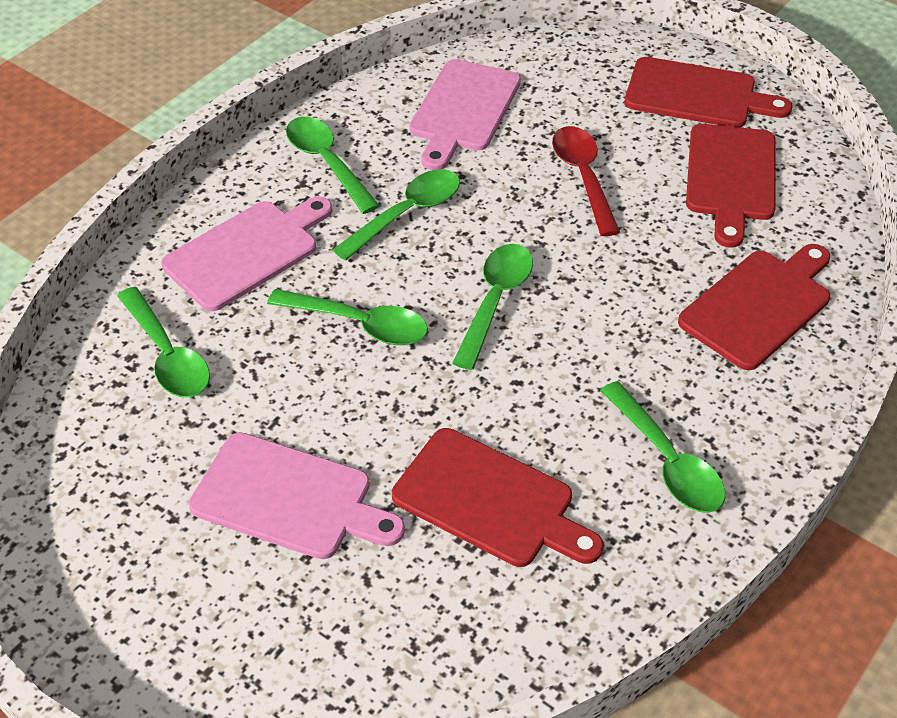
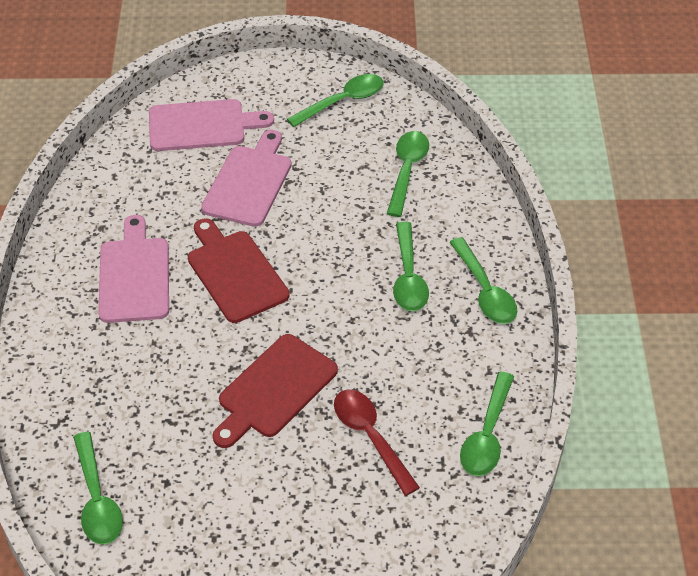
red cutting board: 4 -> 2

